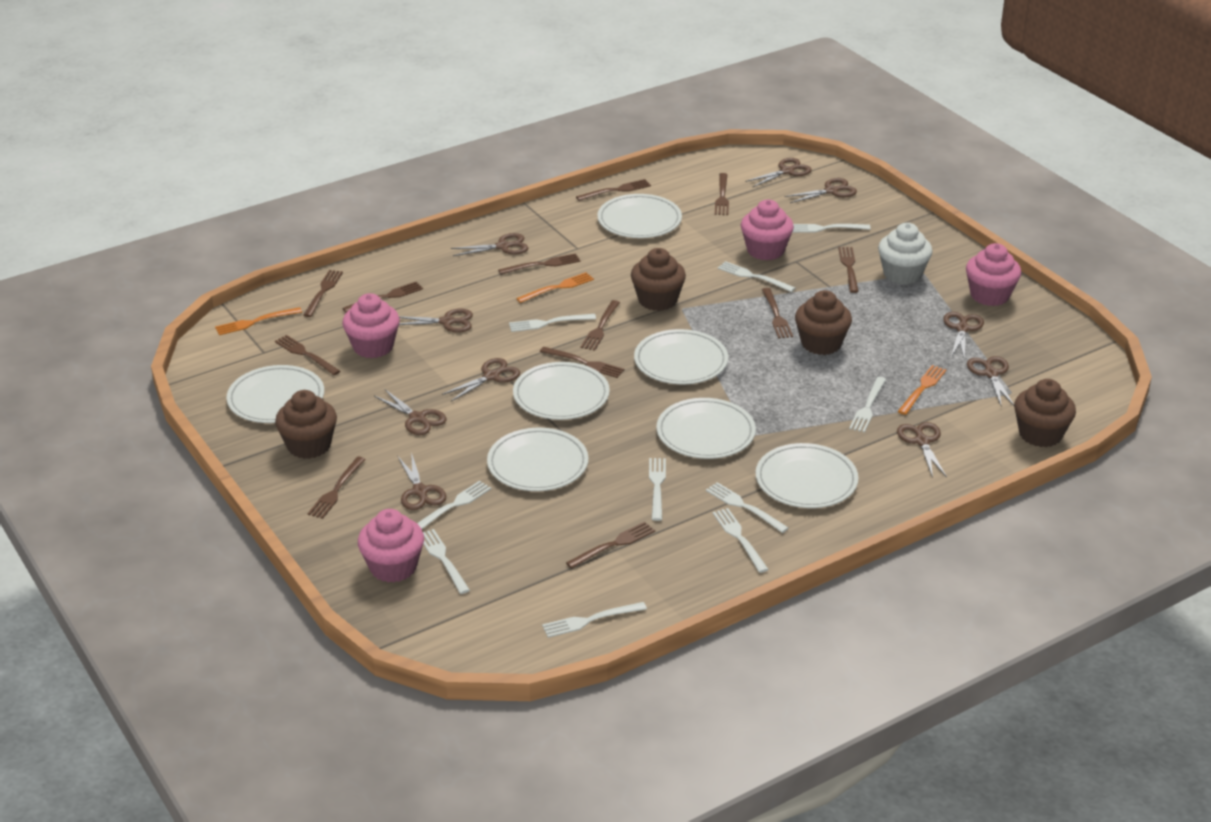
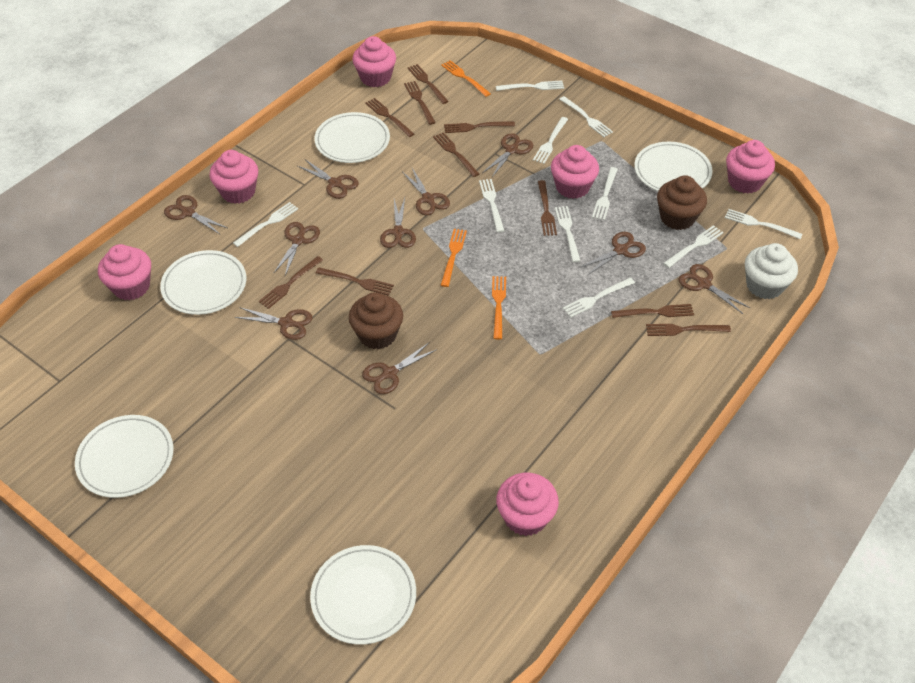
brown cupcake: 4 -> 2
brown fork: 12 -> 10
pink cupcake: 4 -> 6
white plate: 7 -> 5

